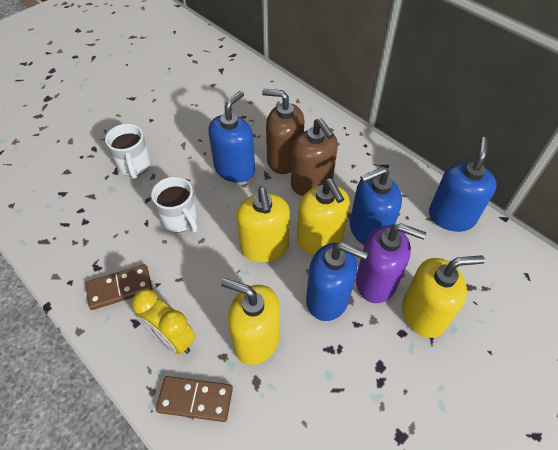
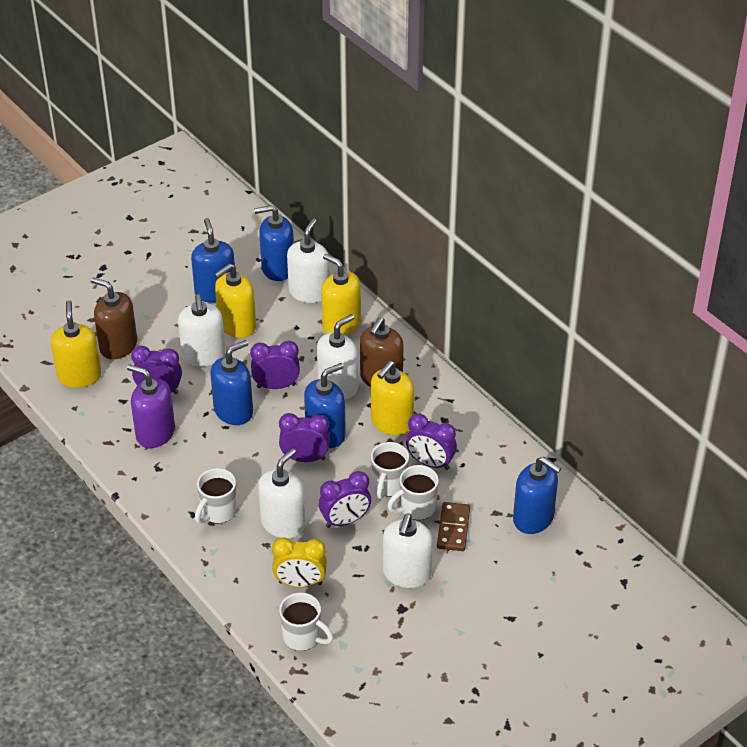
blue soap dispenser: 4 -> 5
brown domino: 2 -> 1
purple clock: 0 -> 5
white mug: 2 -> 4
white soap dispenser: 0 -> 5

